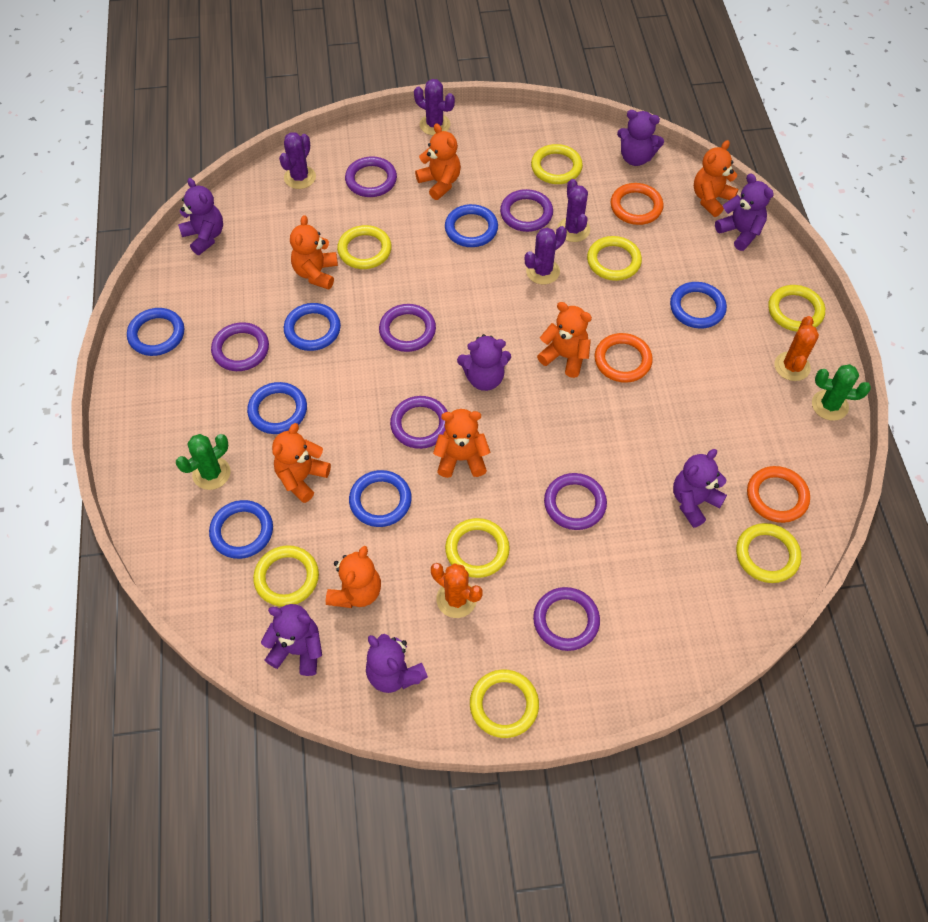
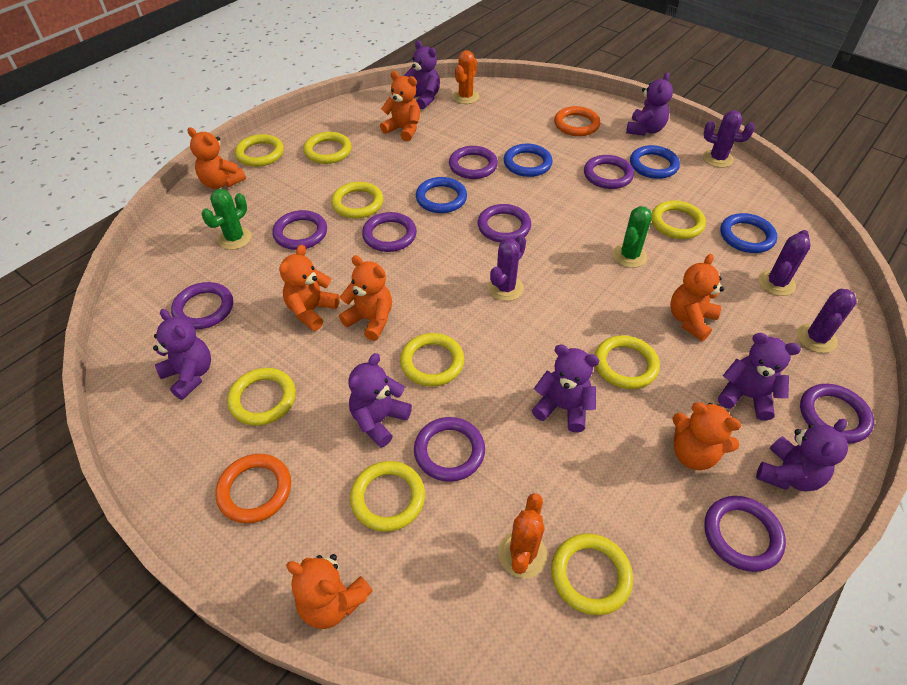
blue ring: 7 -> 4
orange ring: 3 -> 2
purple ring: 7 -> 9
yellow ring: 8 -> 9

